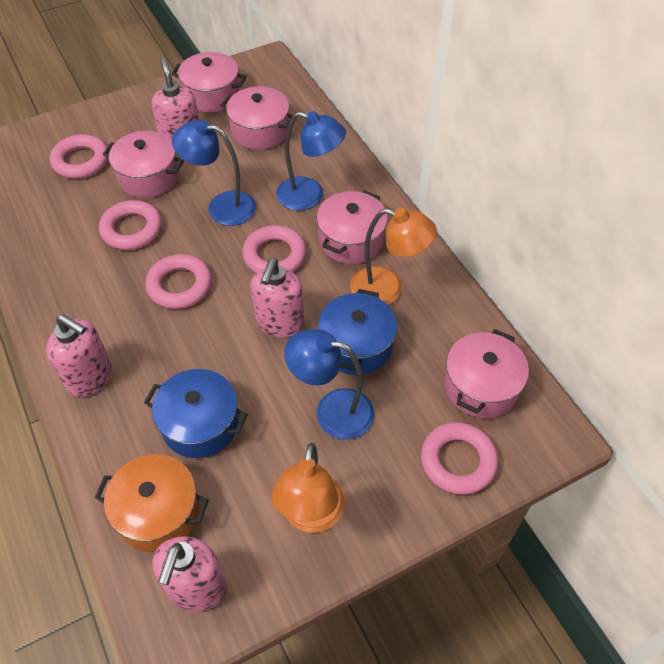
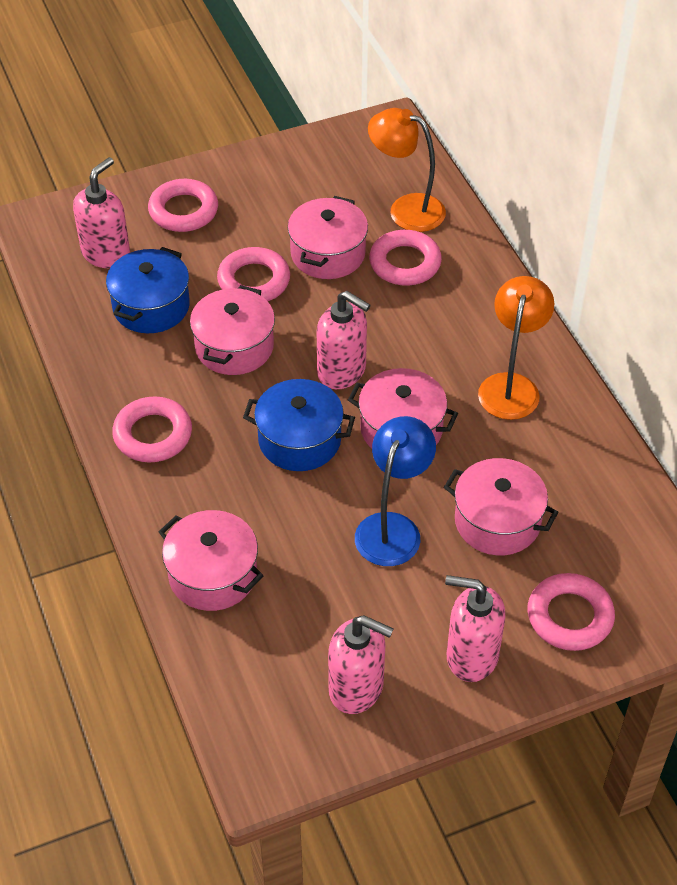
blue lamp: 3 -> 1
orange pot: 1 -> 0

